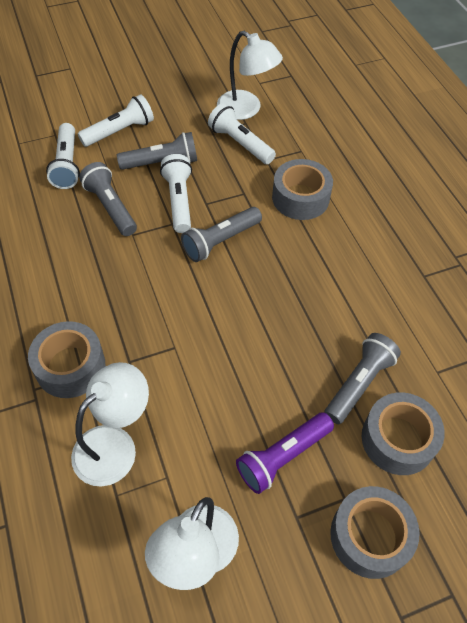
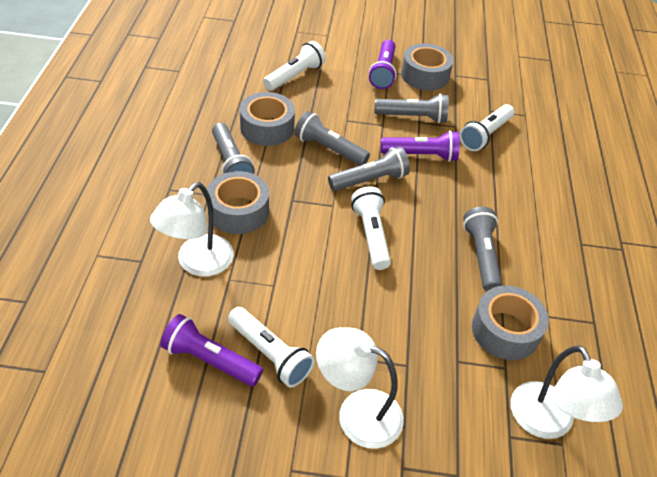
grey flashlight: 4 -> 5
purple flashlight: 1 -> 3

